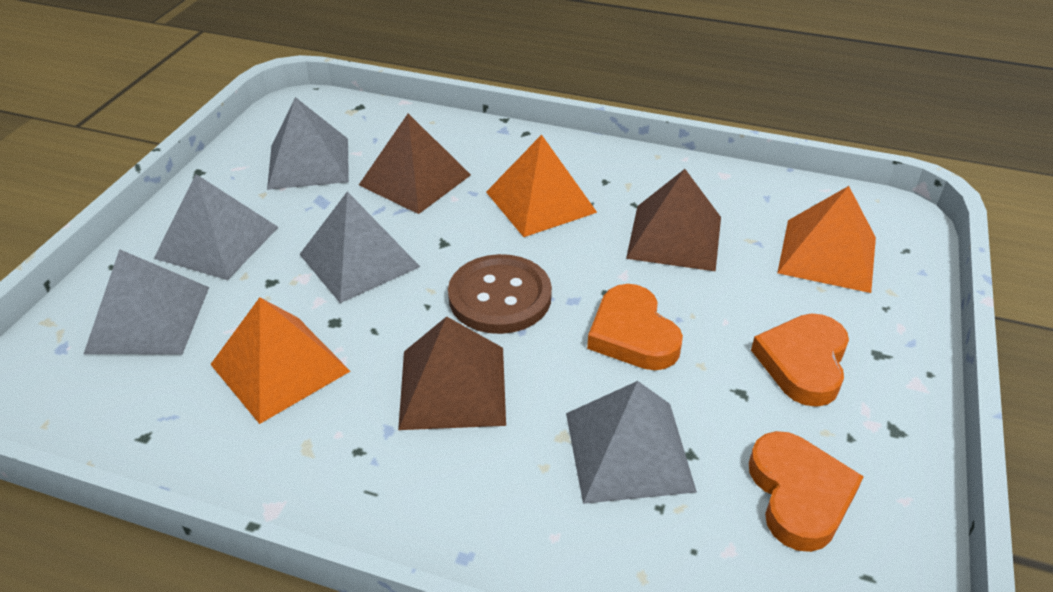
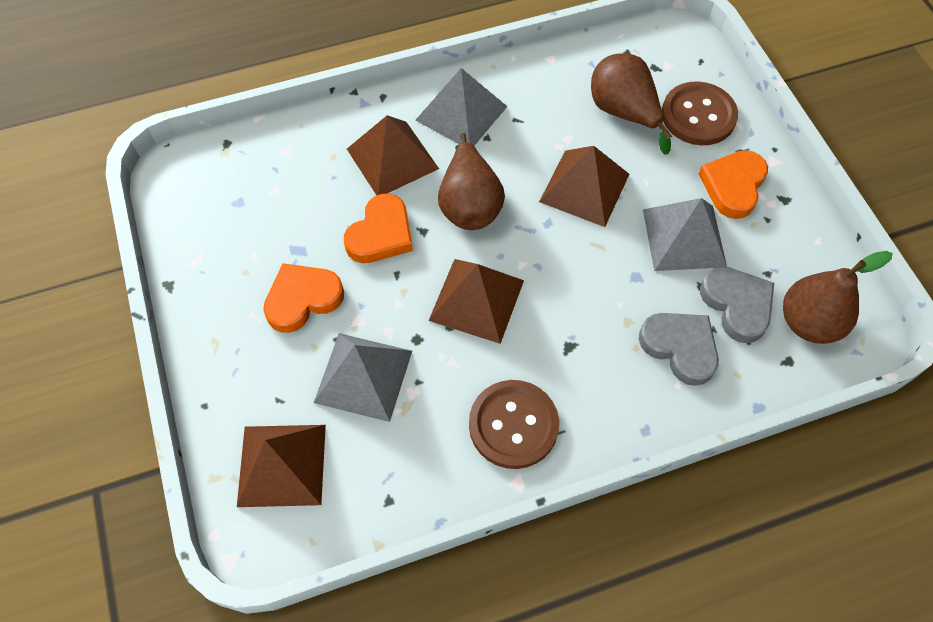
brown button: 1 -> 2
brown pear: 0 -> 3
brown pyramid: 3 -> 4
grey heart: 0 -> 2
grey pyramid: 5 -> 3
orange pyramid: 3 -> 0

